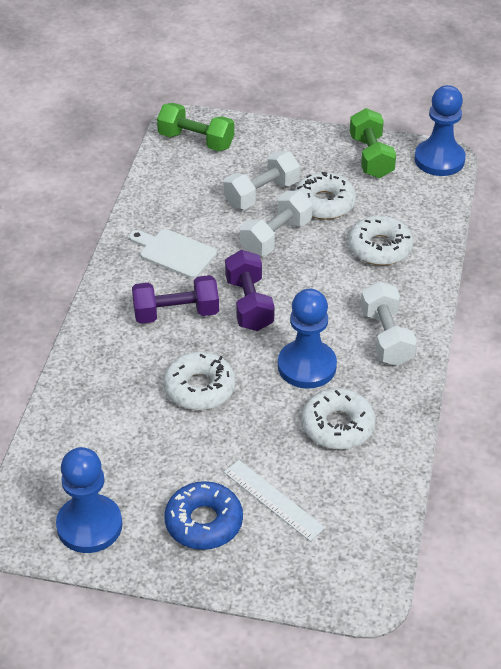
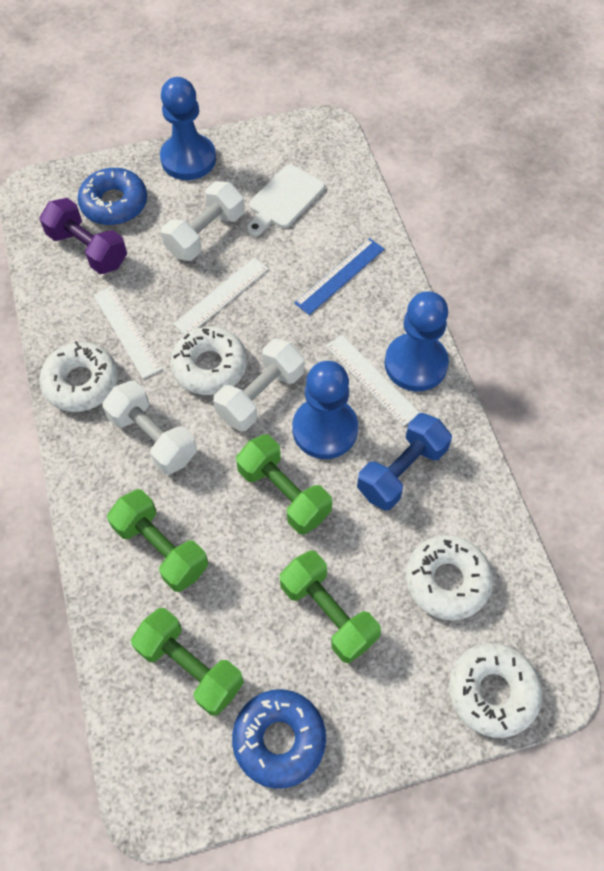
blue donut: 1 -> 2
blue dumbbell: 0 -> 1
blue ruler: 0 -> 1
green dumbbell: 2 -> 4
purple dumbbell: 2 -> 1
white ruler: 1 -> 3

